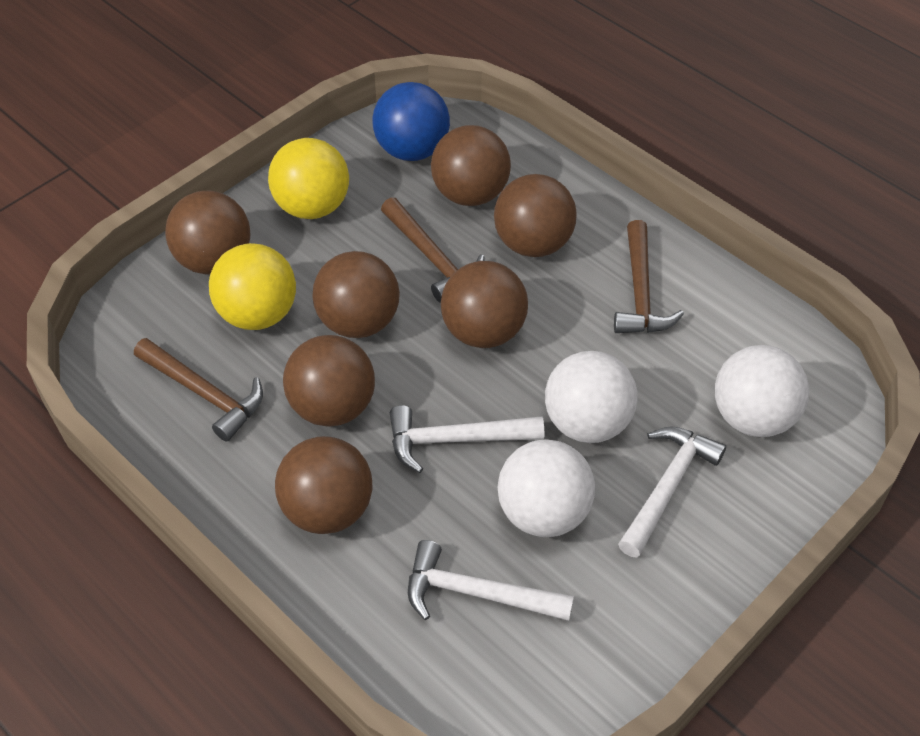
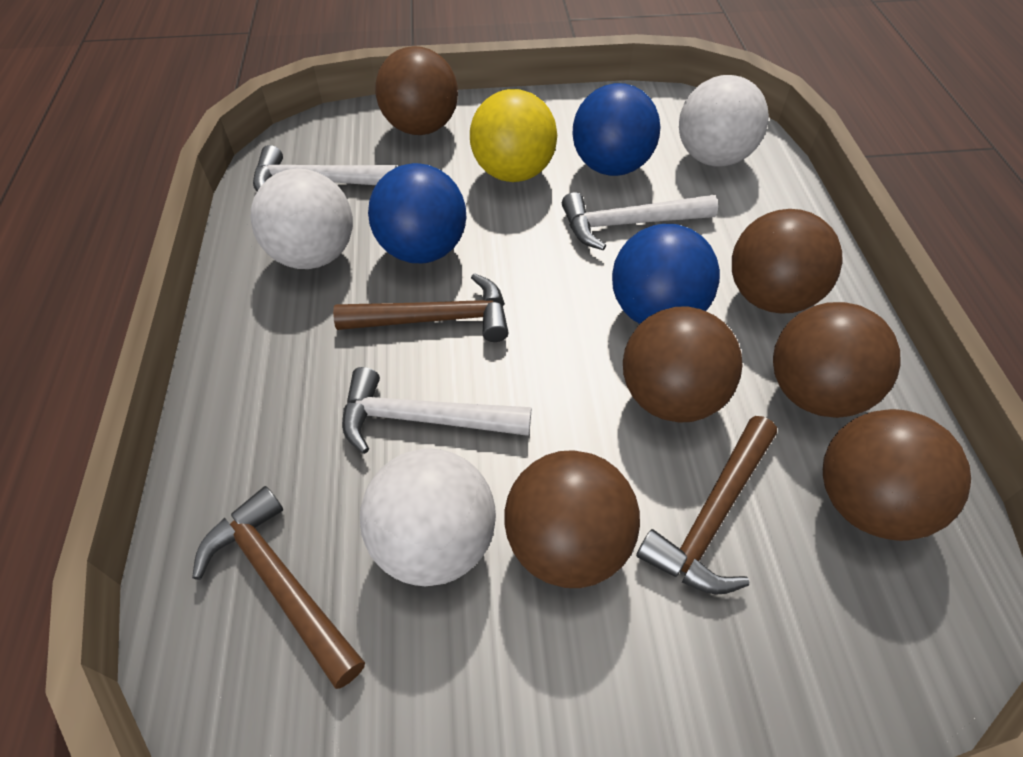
blue ball: 1 -> 3
brown ball: 7 -> 6
yellow ball: 2 -> 1

